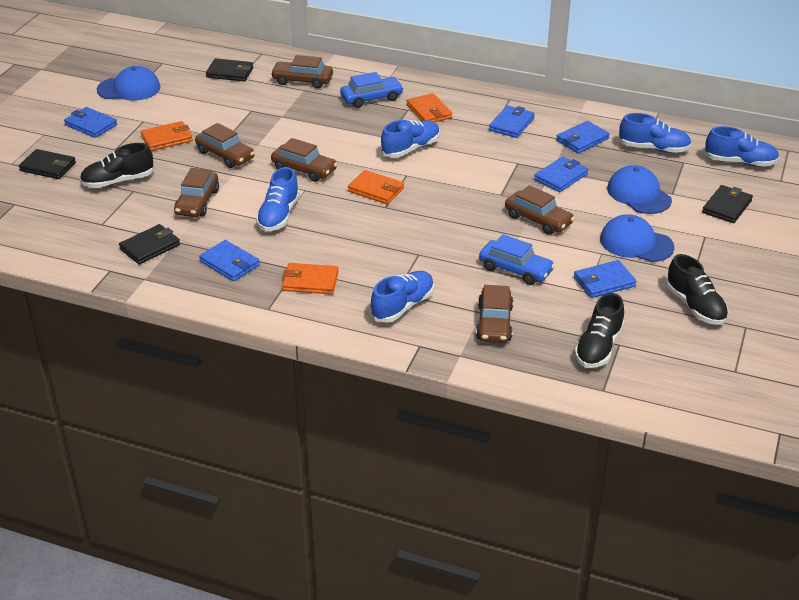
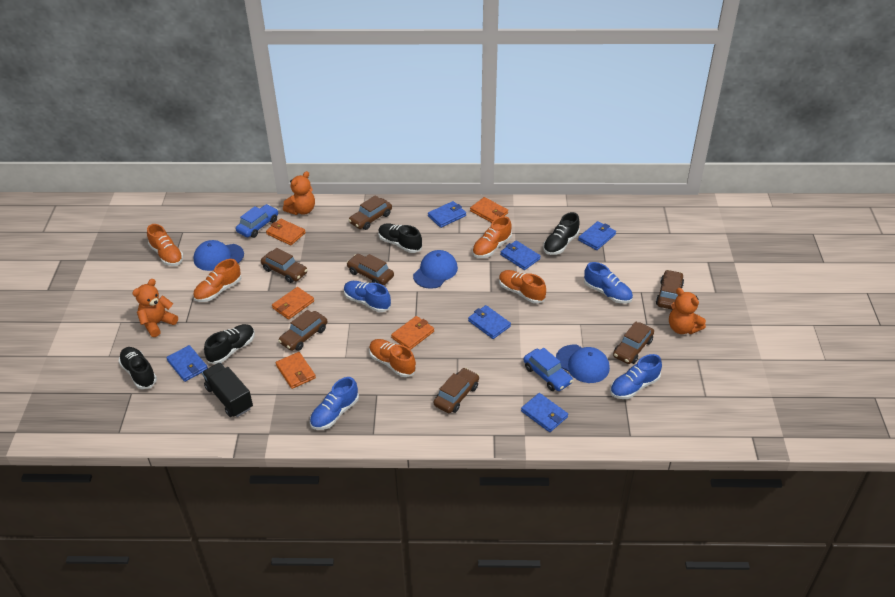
black shoe: 3 -> 4
black truck: 0 -> 1
black wallet: 4 -> 0
blue shoe: 5 -> 4
brown car: 6 -> 7
orange shoe: 0 -> 5
orange teddy bear: 0 -> 3
orange wallet: 4 -> 5

